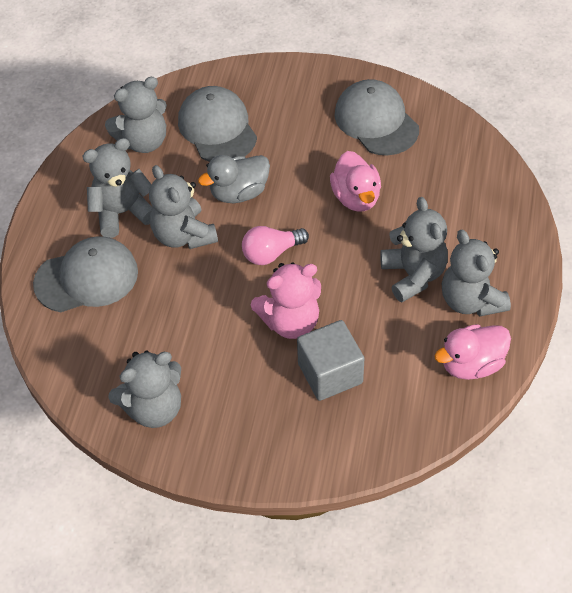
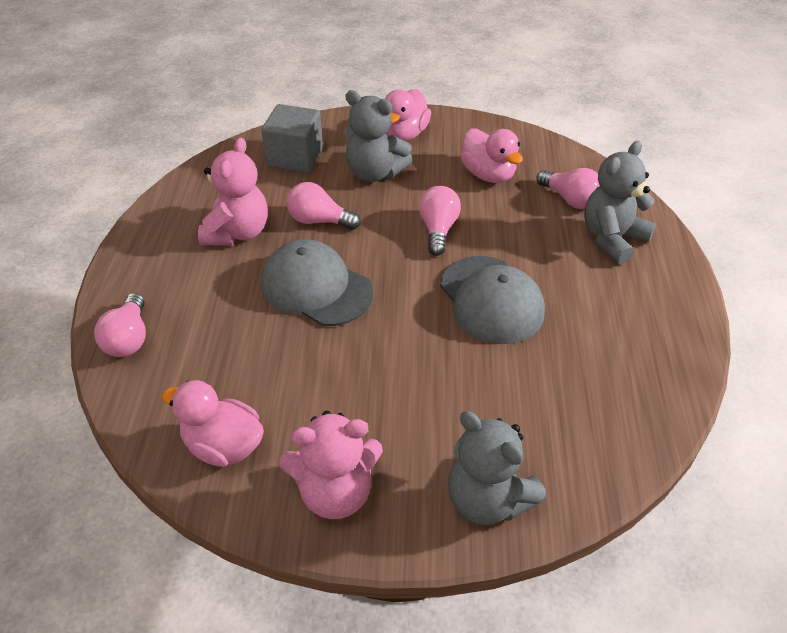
grey cap: 3 -> 2
grey duck: 1 -> 0
grey teddy bear: 6 -> 3
pink duck: 2 -> 3
pink light bulb: 1 -> 4
pink teddy bear: 1 -> 2

